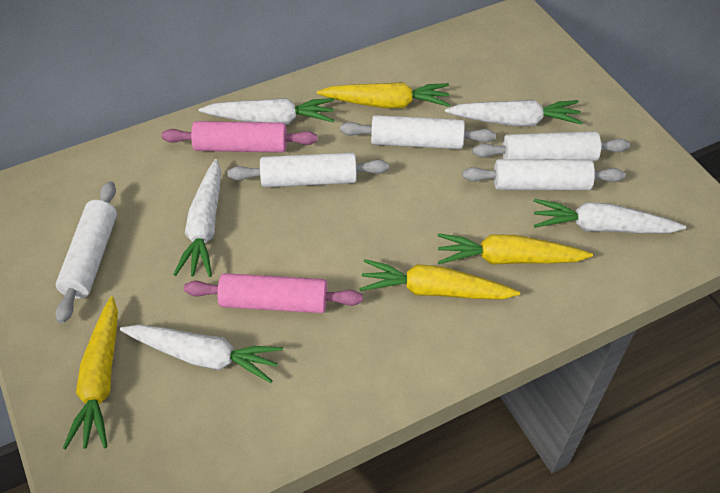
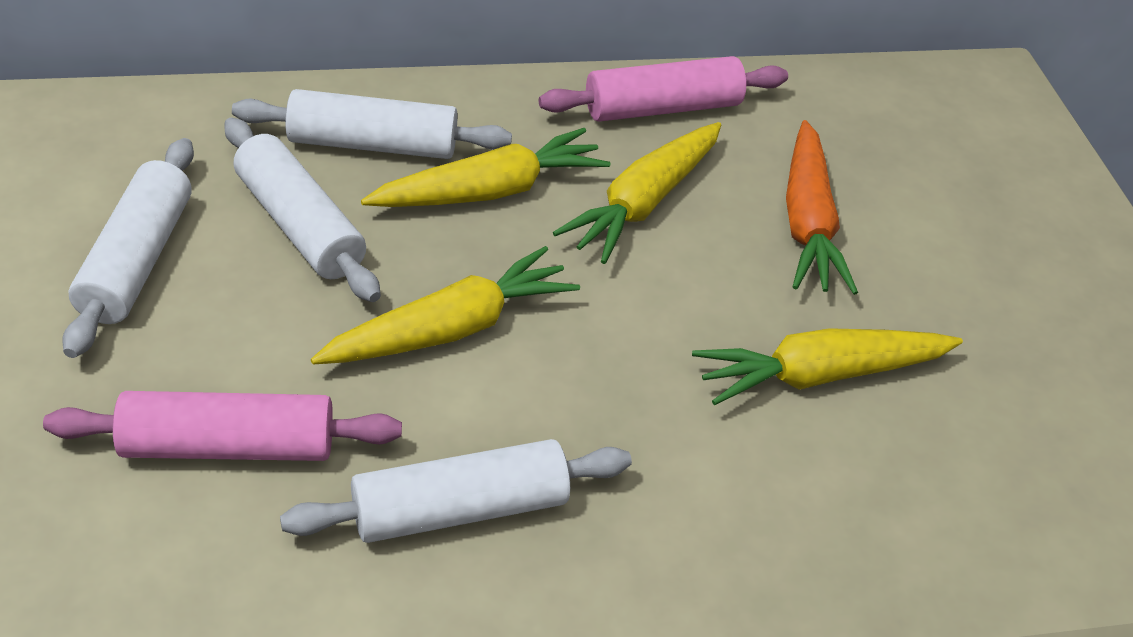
orange carrot: 0 -> 1
white carrot: 5 -> 0
white rolling pin: 5 -> 4

